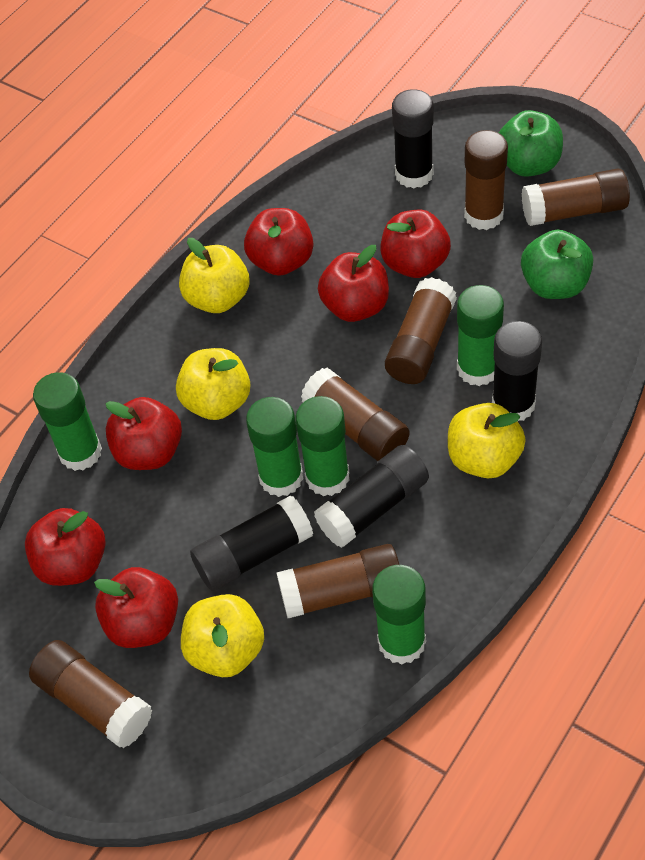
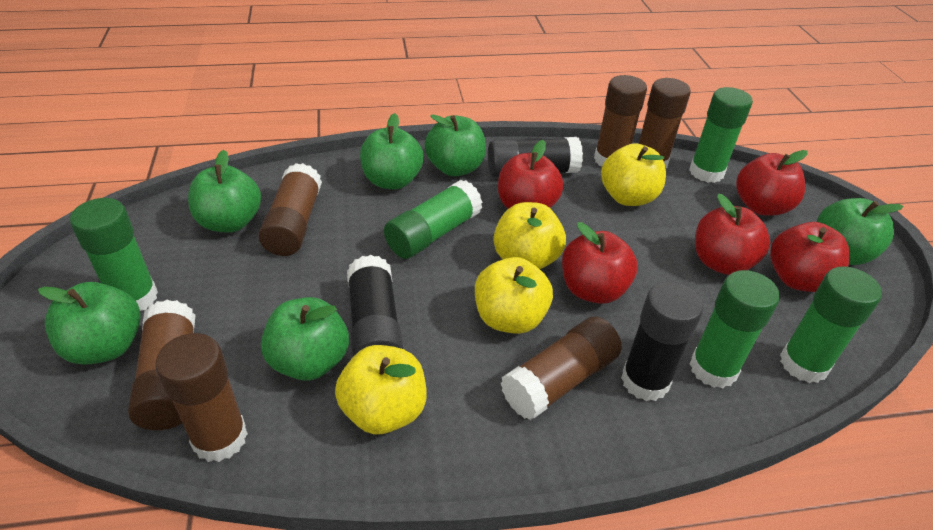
black glue stick: 4 -> 3
green apple: 2 -> 6
red apple: 6 -> 5

